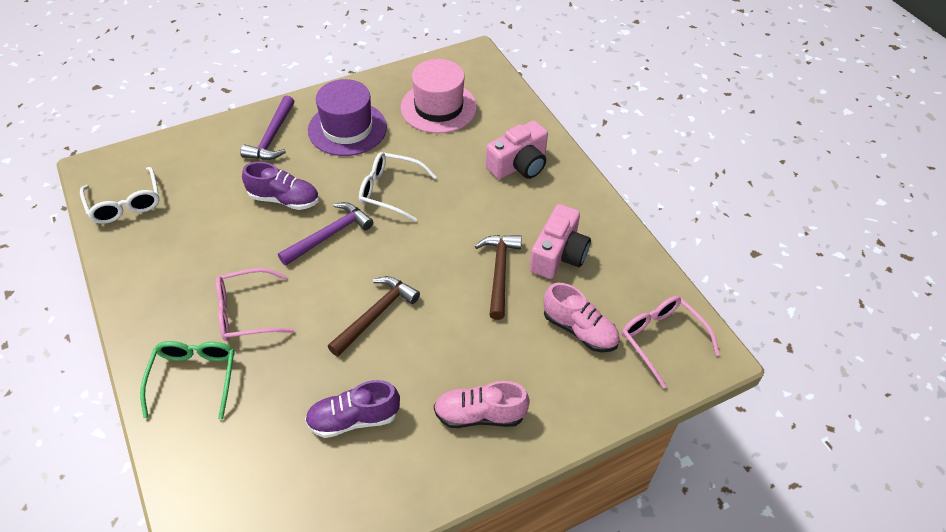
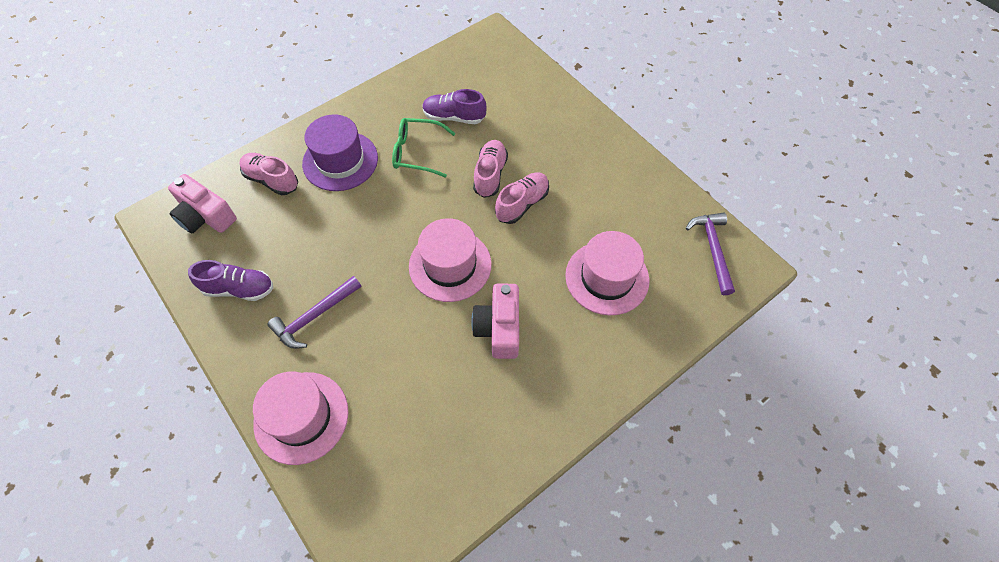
brown hammer: 2 -> 0
pink glasses: 2 -> 0
pink hat: 1 -> 3
pink shoe: 2 -> 3
white glasses: 2 -> 0

